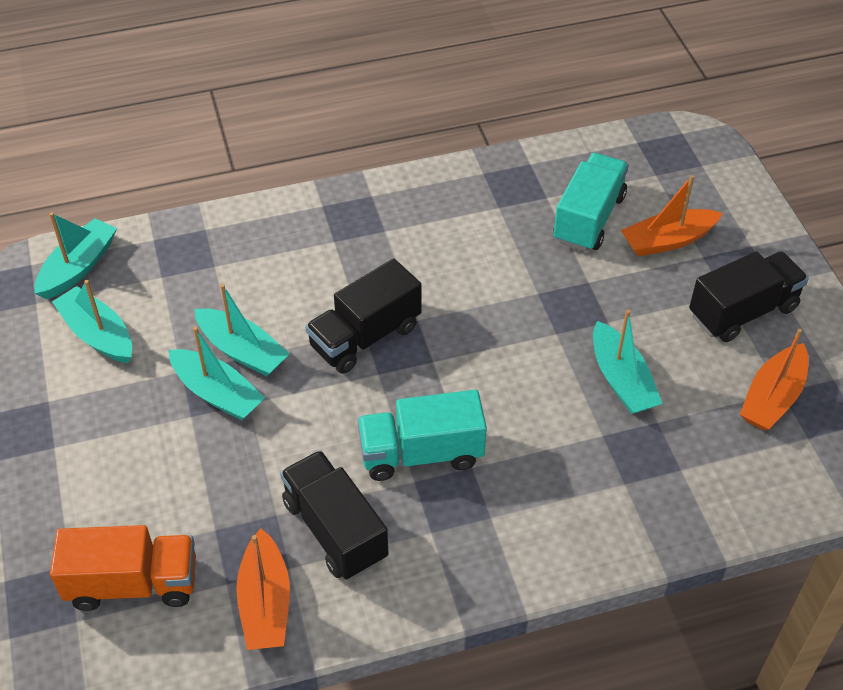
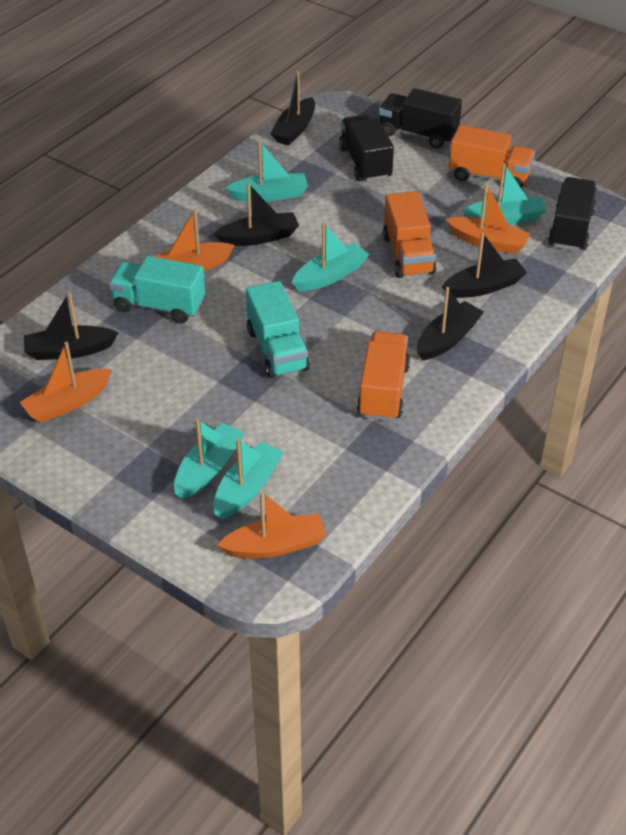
black boat: 0 -> 5
orange boat: 3 -> 4
orange truck: 1 -> 3

